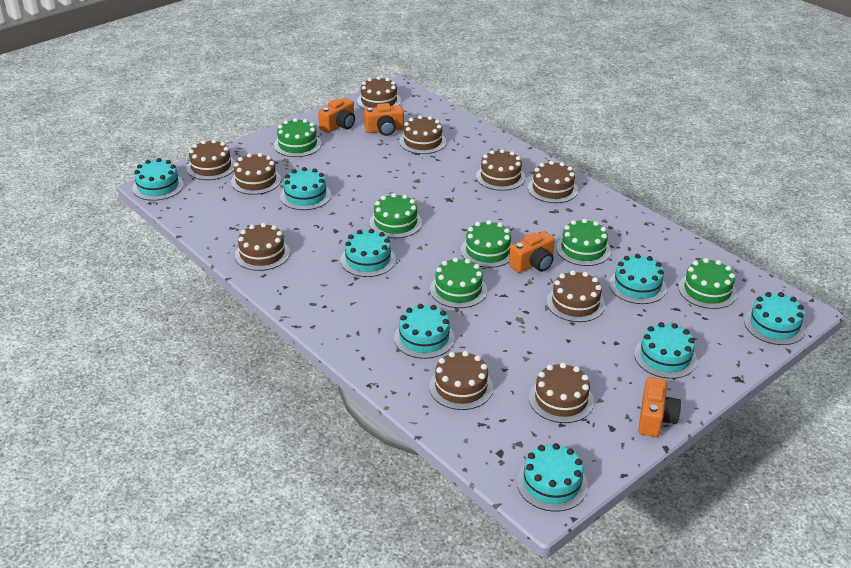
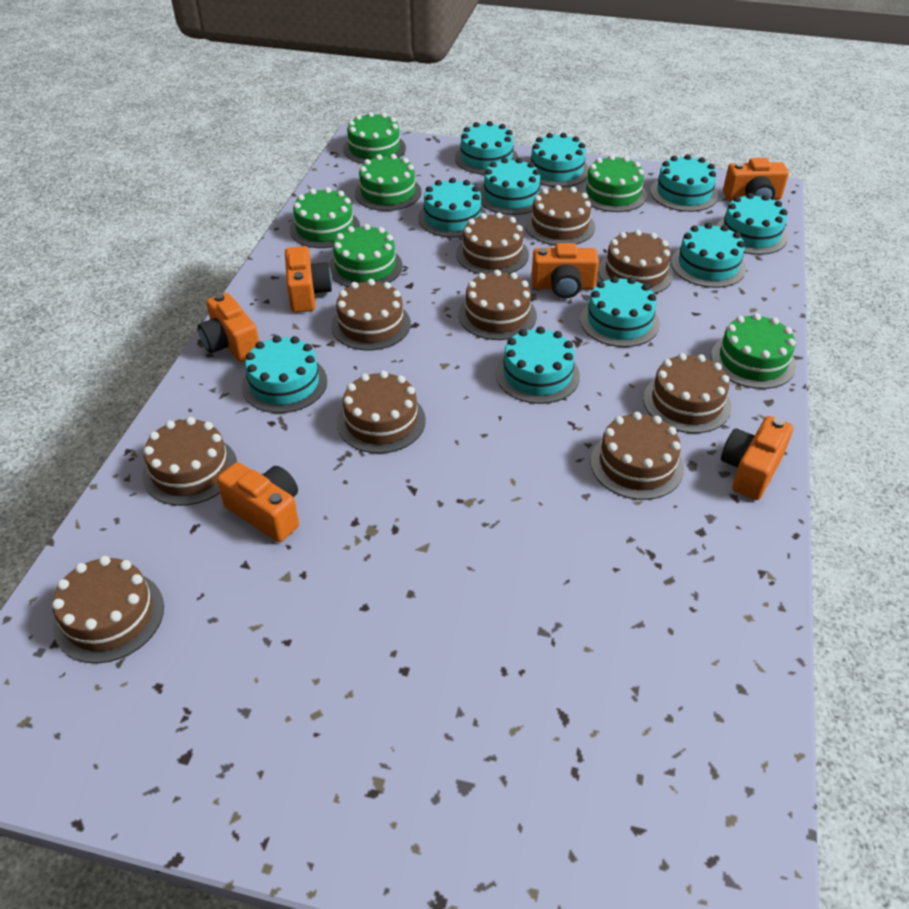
orange camera: 4 -> 6
turquoise cake: 8 -> 10

